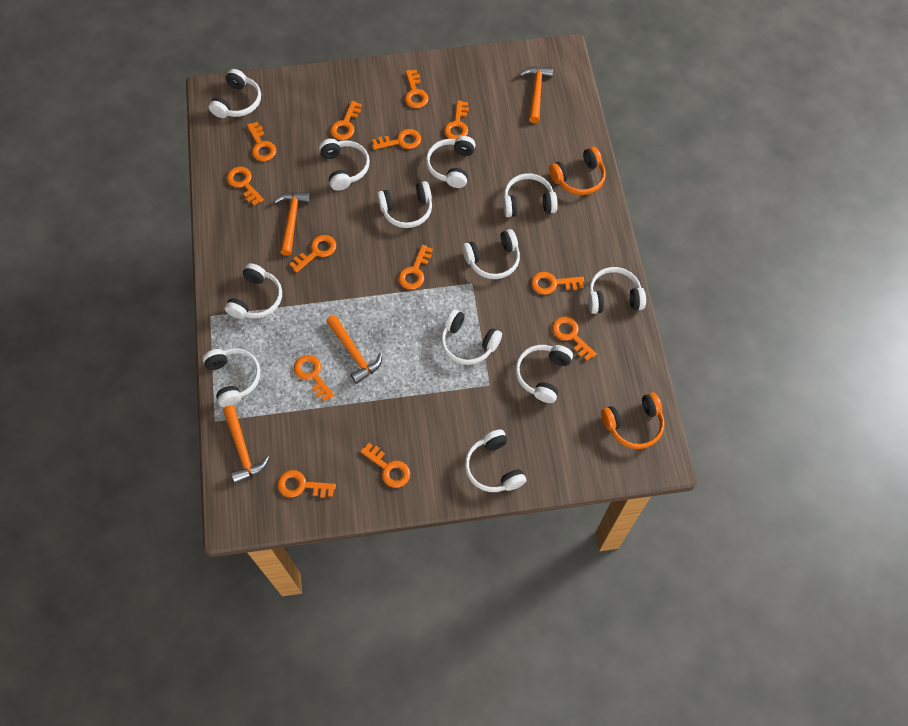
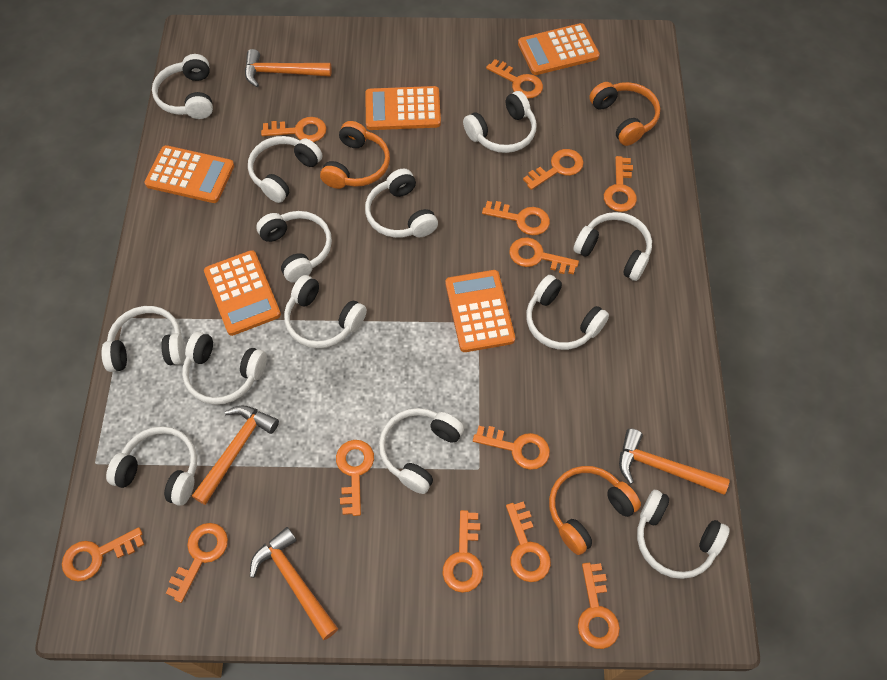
orange calculator: 0 -> 5
orange headphones: 2 -> 3
white headphones: 12 -> 13

